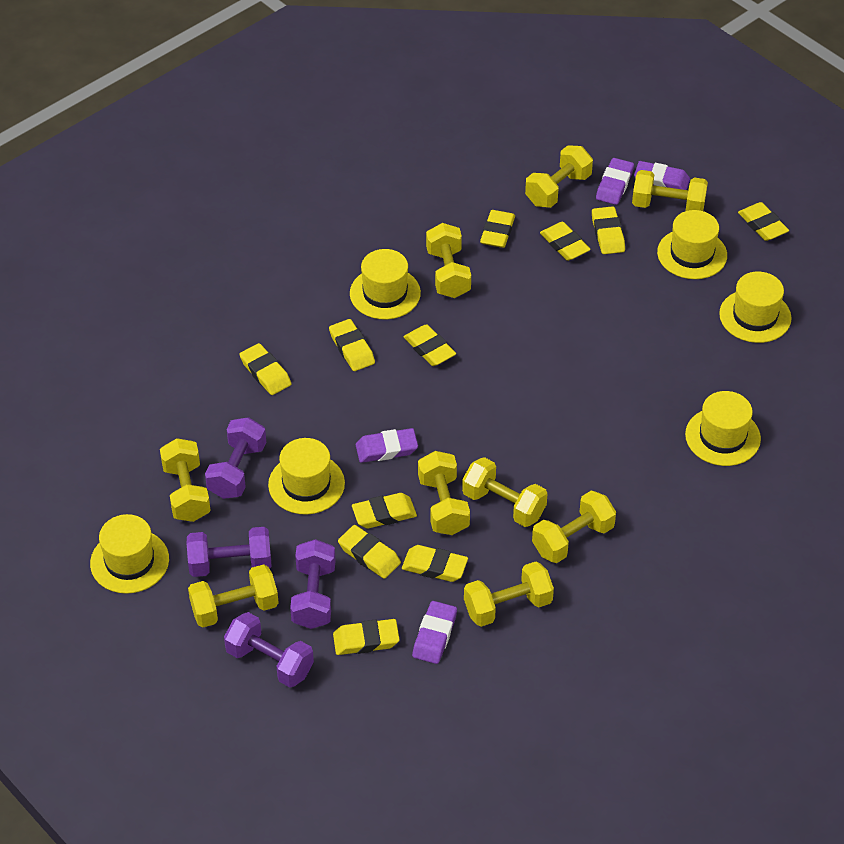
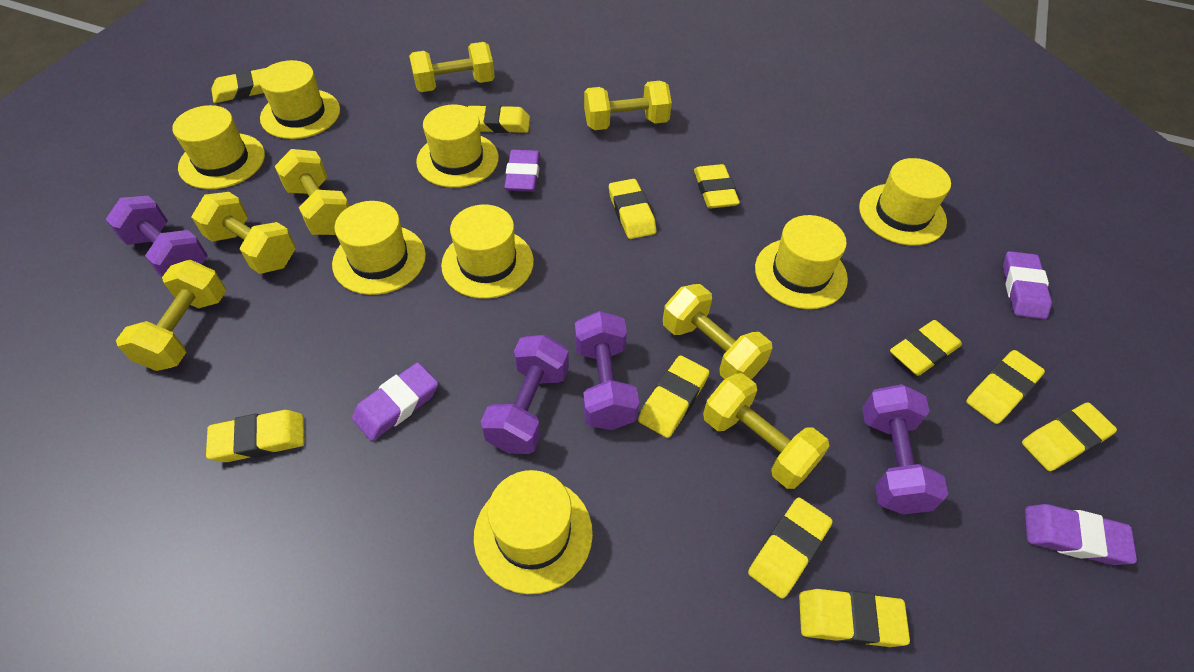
yellow dumbbell: 9 -> 7
yellow hat: 6 -> 8

